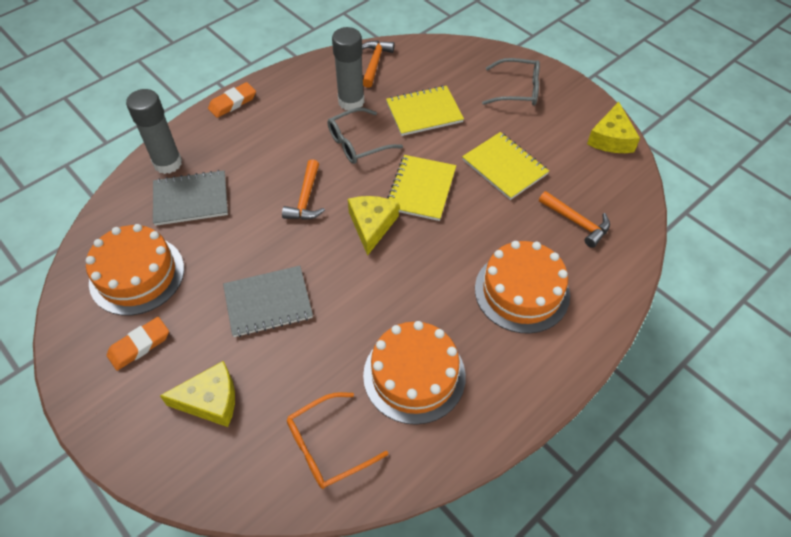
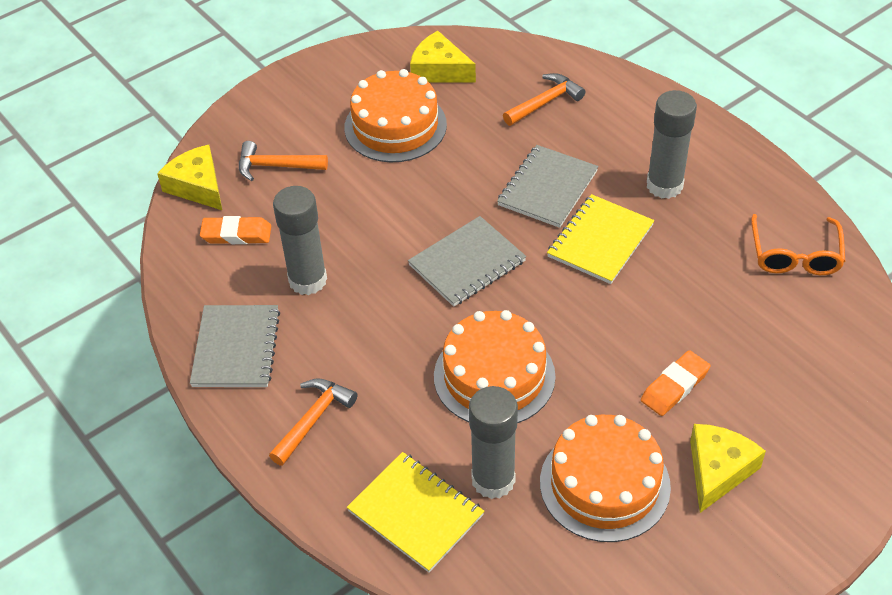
grey glasses: 2 -> 0
grey glue stick: 2 -> 3
grey notebook: 2 -> 3
yellow notebook: 3 -> 2

